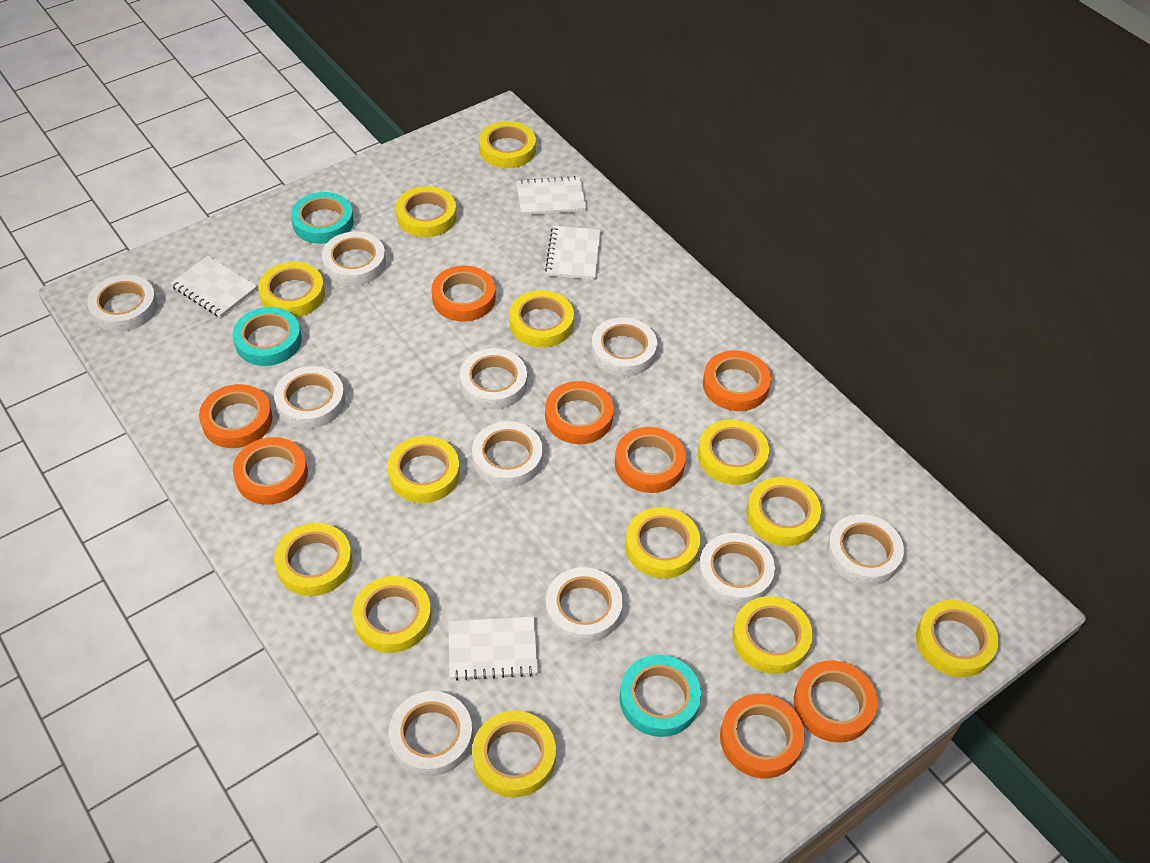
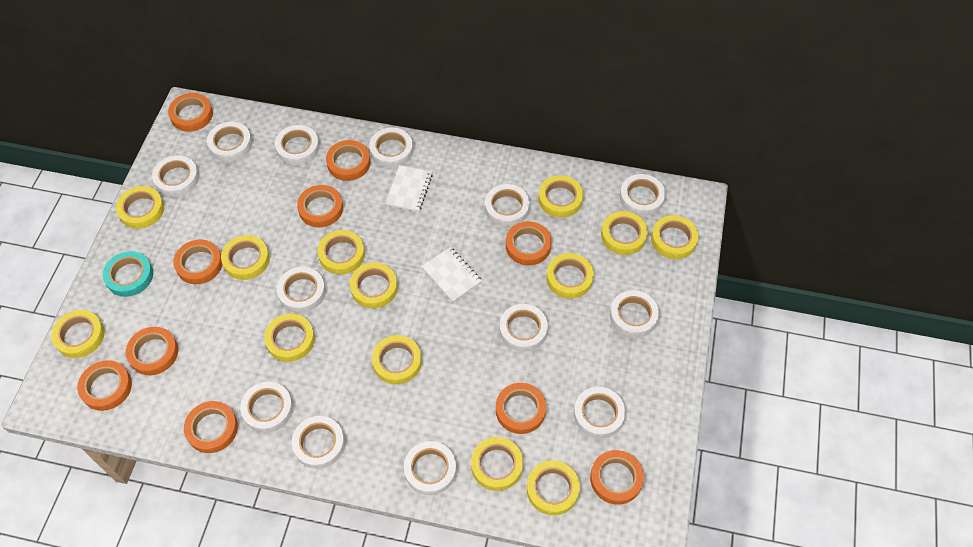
orange tape: 8 -> 10
turquoise tape: 3 -> 1
white notebook: 4 -> 2
white tape: 10 -> 13

